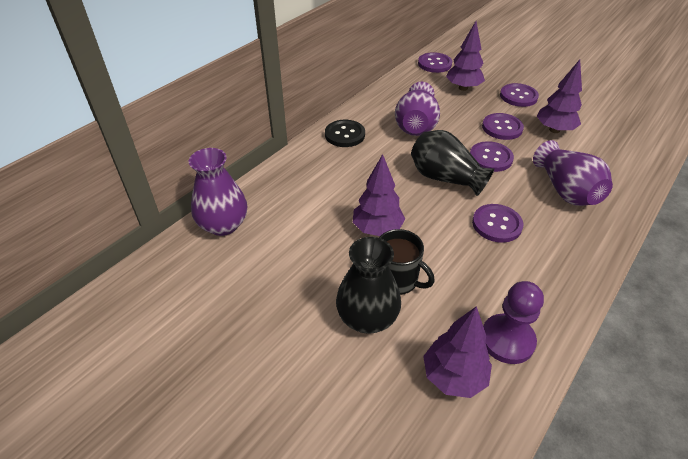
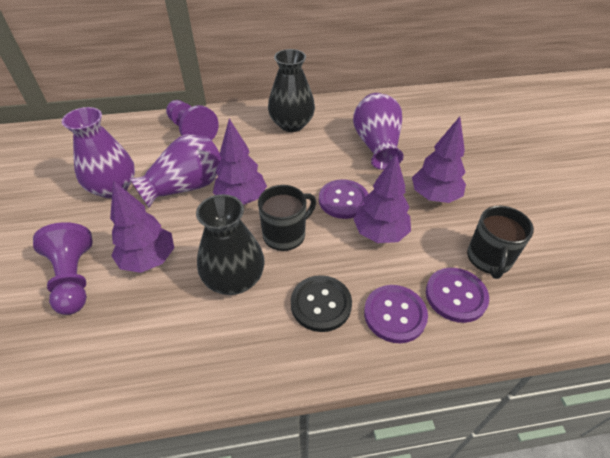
black mug: 1 -> 2
purple button: 5 -> 3
purple pawn: 1 -> 2

